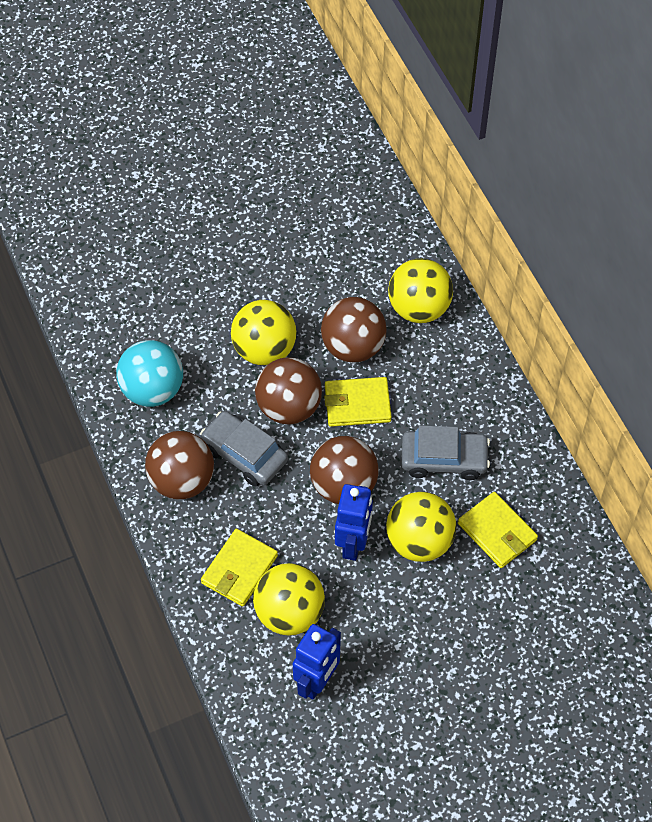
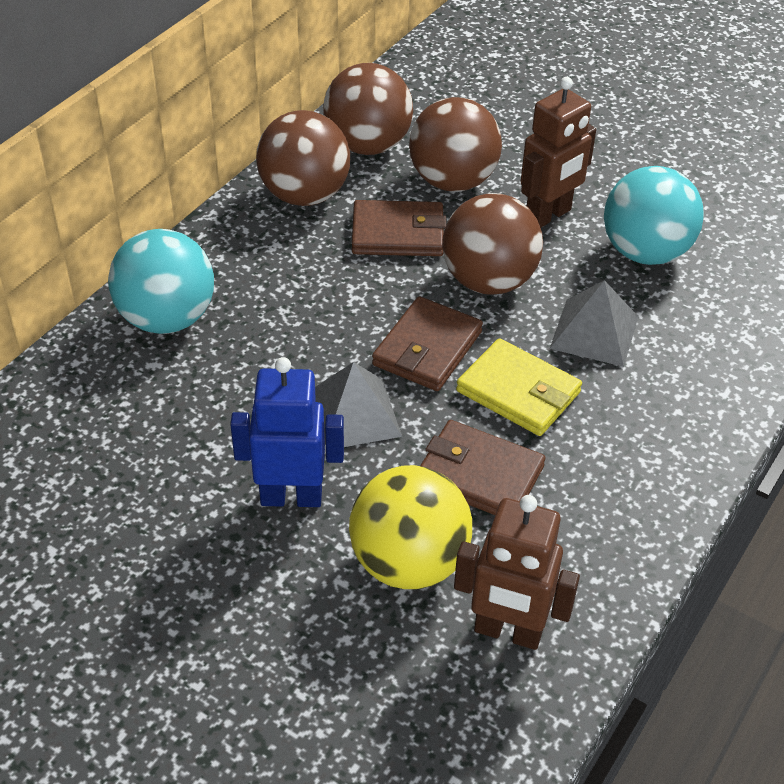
blue robot: 2 -> 1
brown robot: 0 -> 2
brown wallet: 0 -> 3
grey car: 2 -> 0
grey pyramid: 0 -> 2
turquoise ball: 1 -> 2
yellow ball: 4 -> 1
yellow wallet: 3 -> 1

